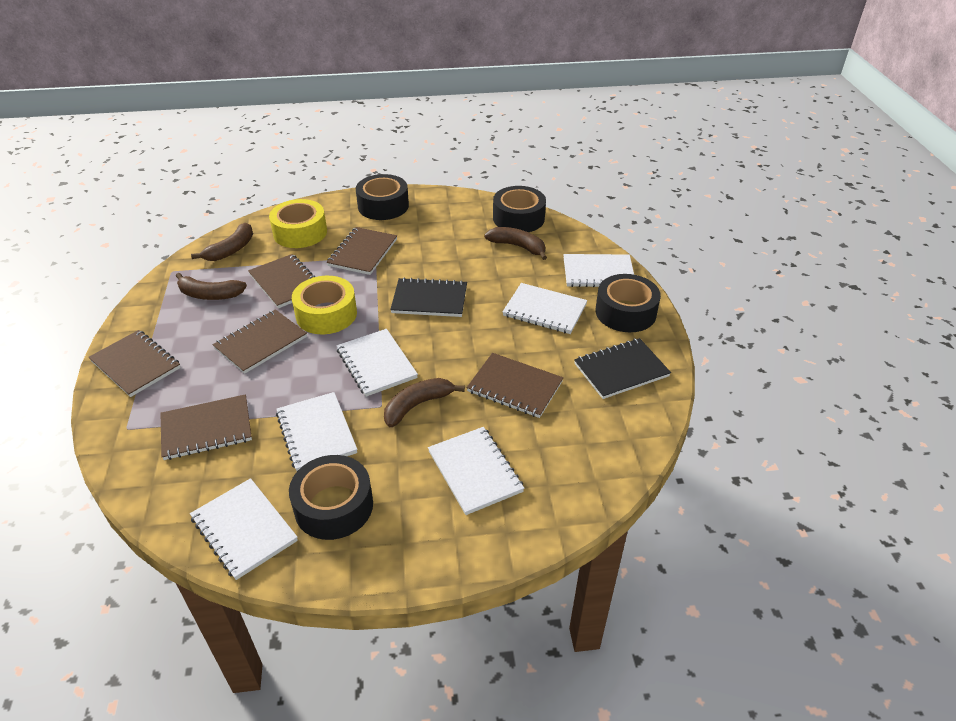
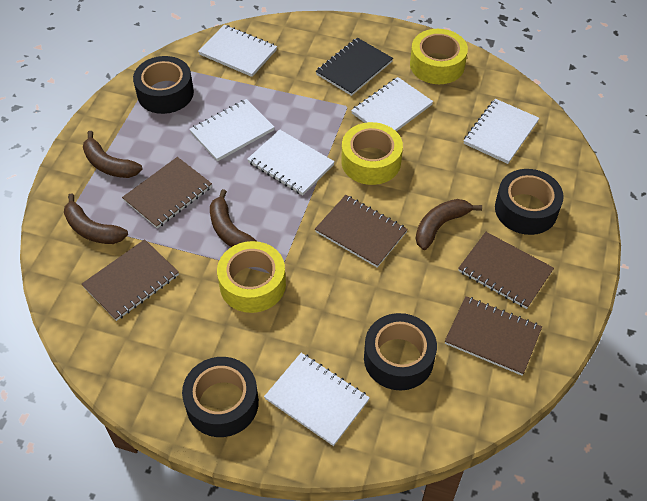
black notebook: 2 -> 1
brown notebook: 6 -> 5
yellow tape: 2 -> 3

